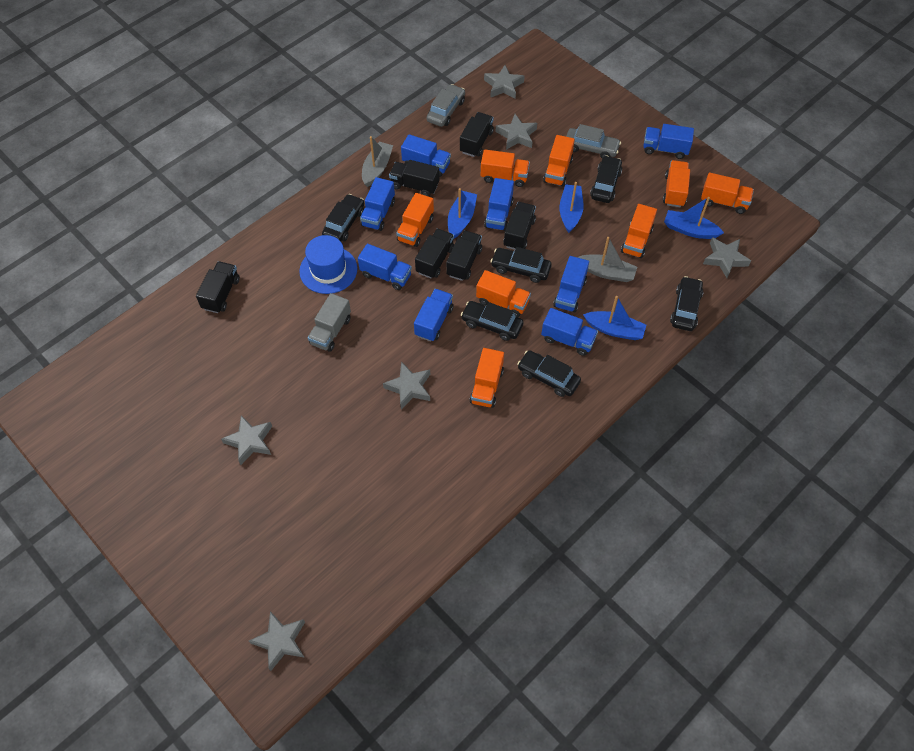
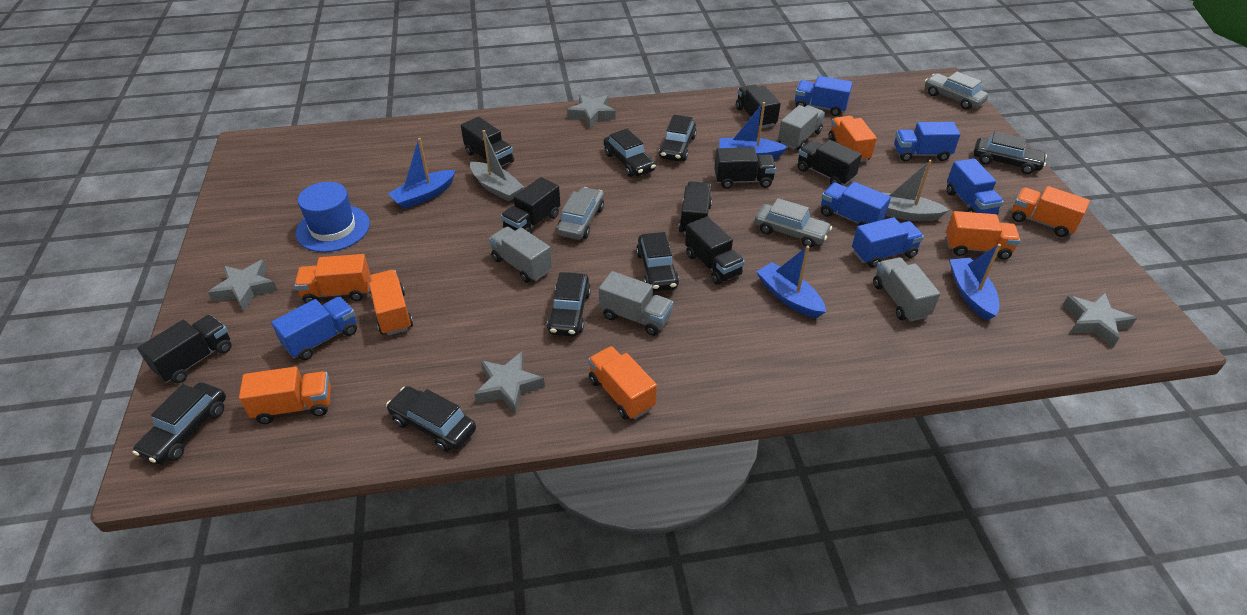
black car: 6 -> 7
black truck: 6 -> 8
blue truck: 8 -> 6
grey car: 2 -> 3
grey star: 6 -> 4
grey truck: 1 -> 4
orange truck: 8 -> 7

